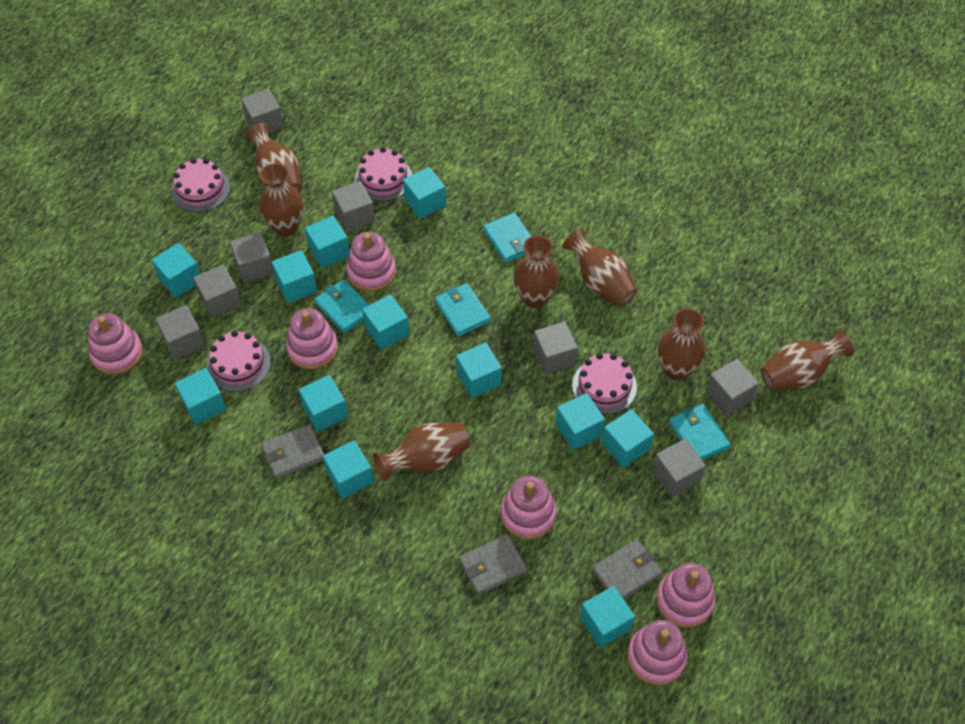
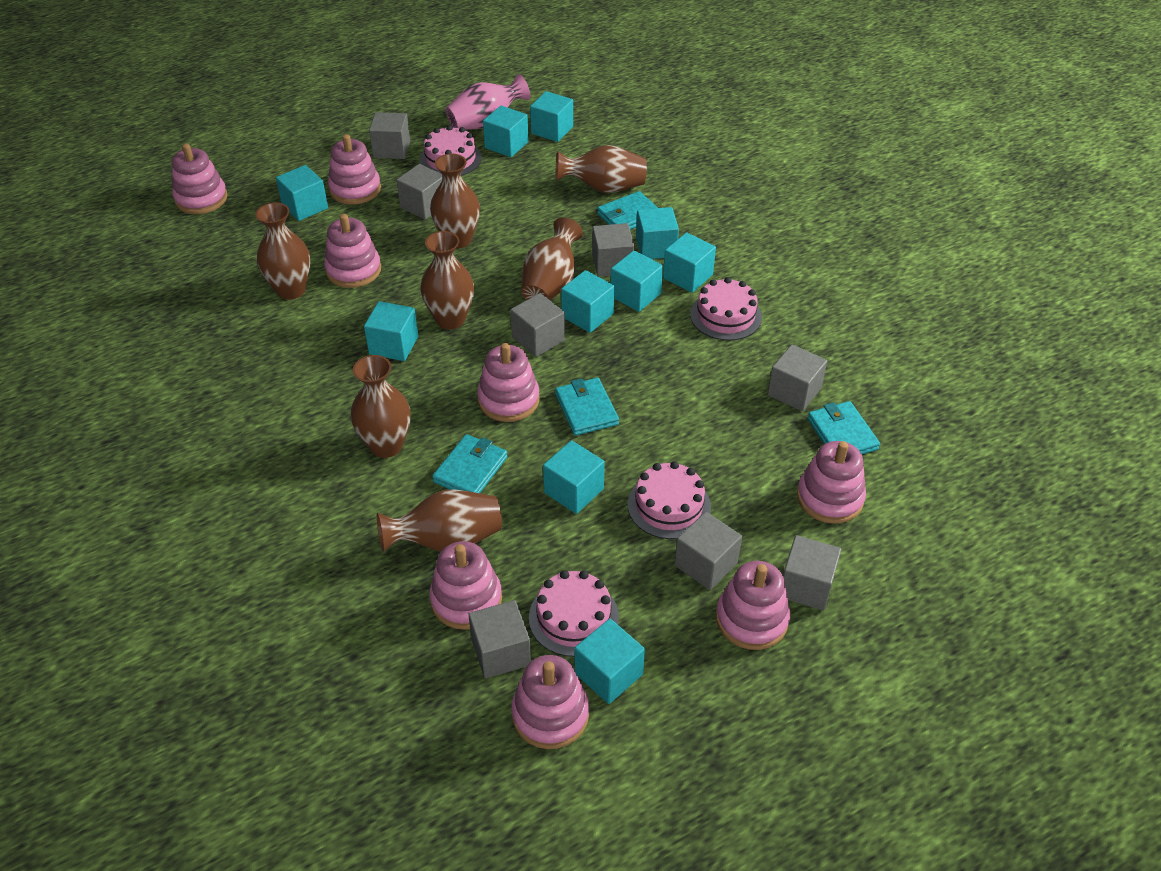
grey wallet: 3 -> 0
pink stacking toy: 6 -> 8
pink vase: 0 -> 1
turquoise cube: 12 -> 10

